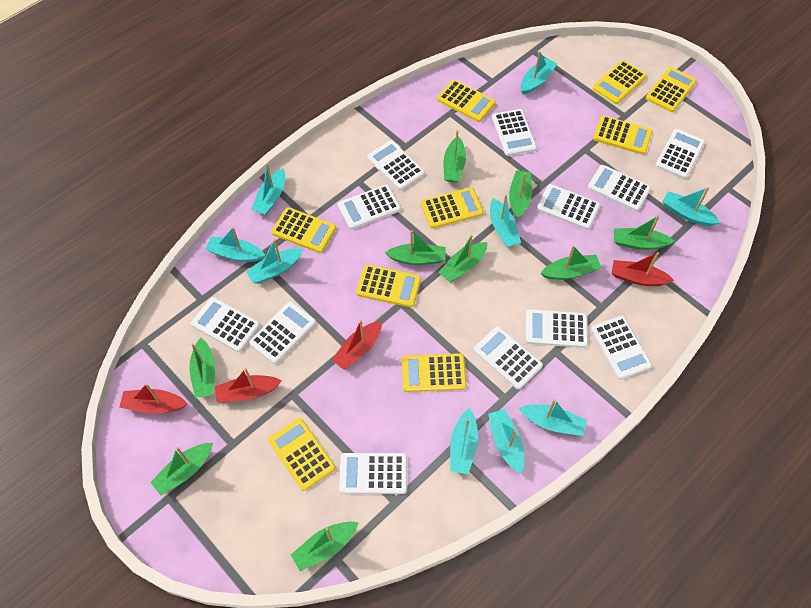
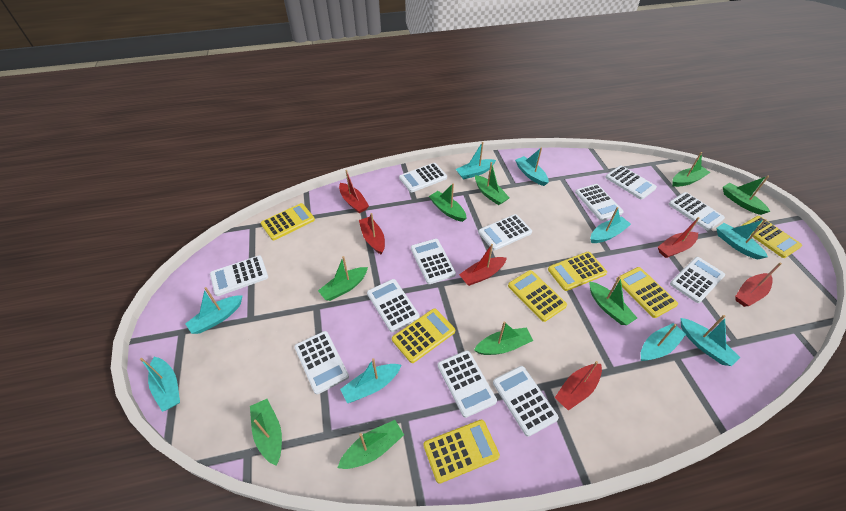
red boat: 4 -> 6
yellow calculator: 9 -> 7

